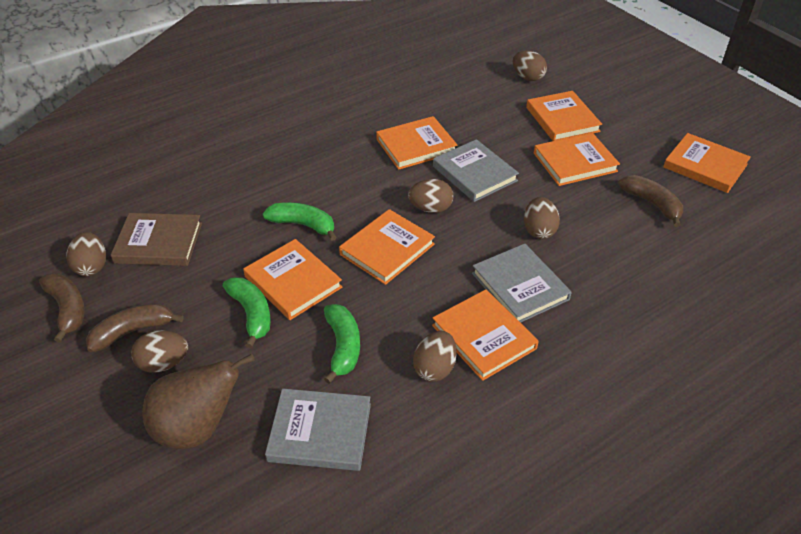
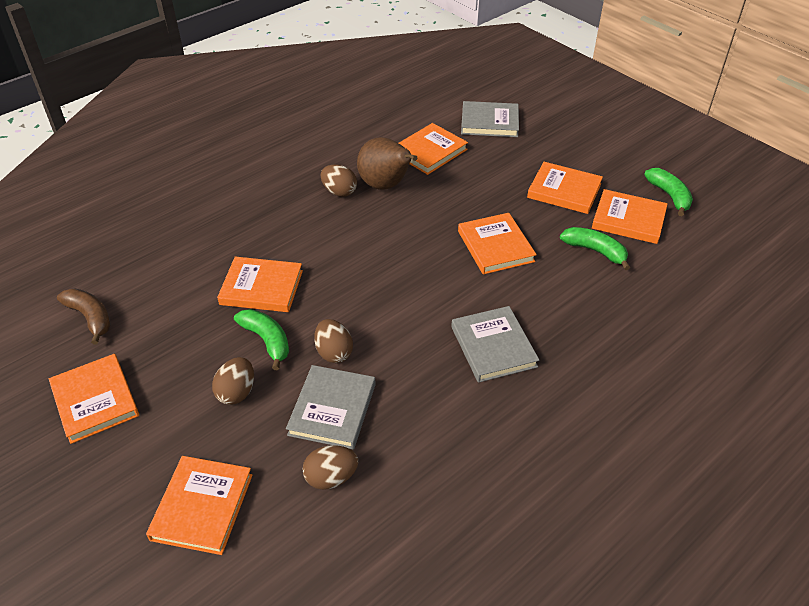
brown banana: 3 -> 1
brown book: 1 -> 0
brown egg: 6 -> 4

